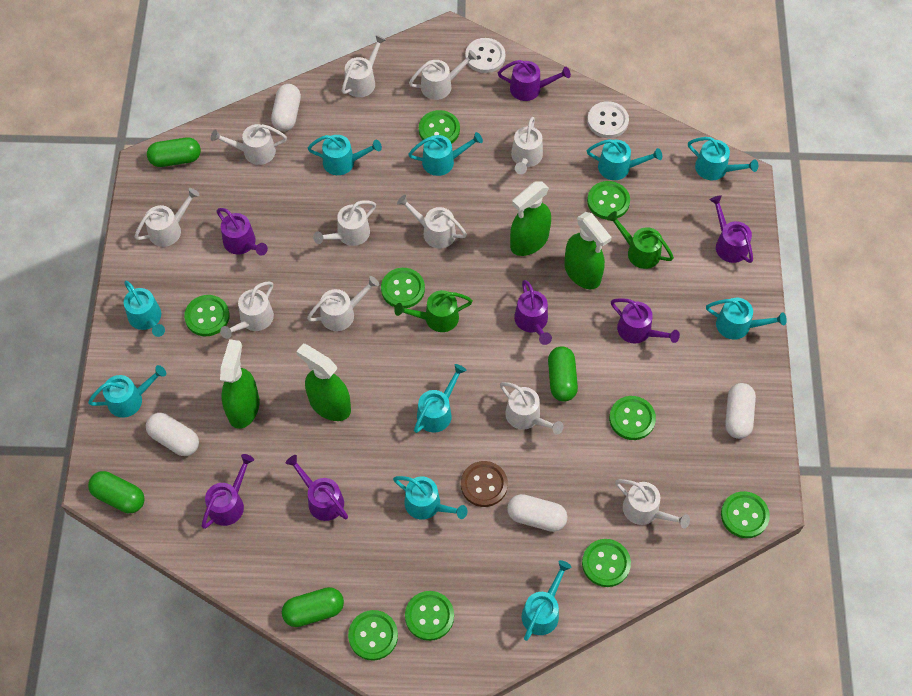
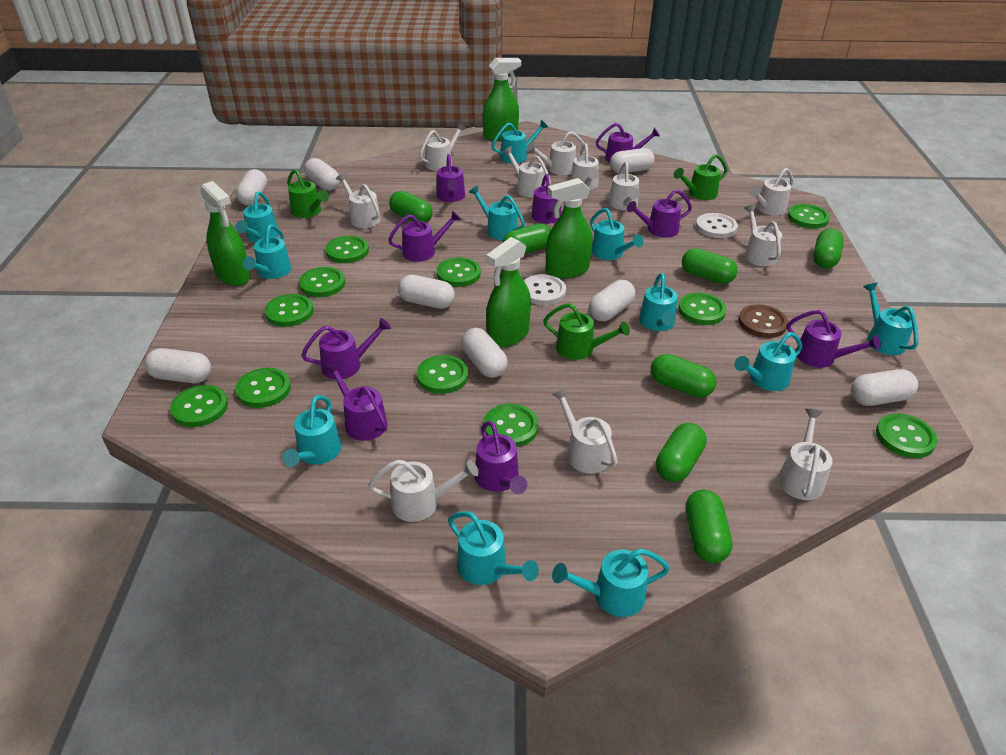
green button: 9 -> 11
green capsule: 4 -> 7
green watering can: 2 -> 3
purple watering can: 7 -> 9
turquoise watering can: 10 -> 11
white capsule: 4 -> 8

